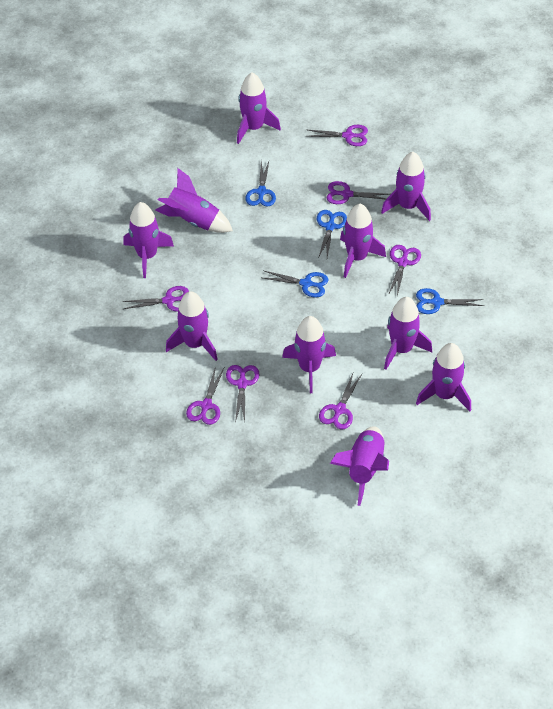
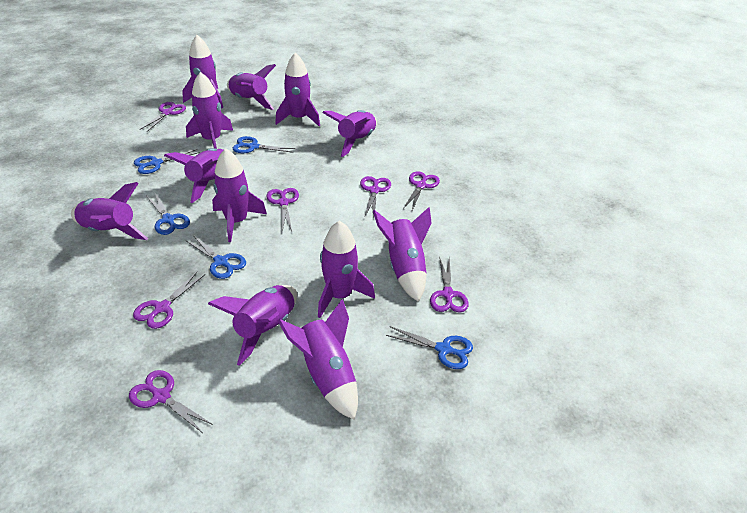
blue scissors: 4 -> 5
purple rocket: 10 -> 12

